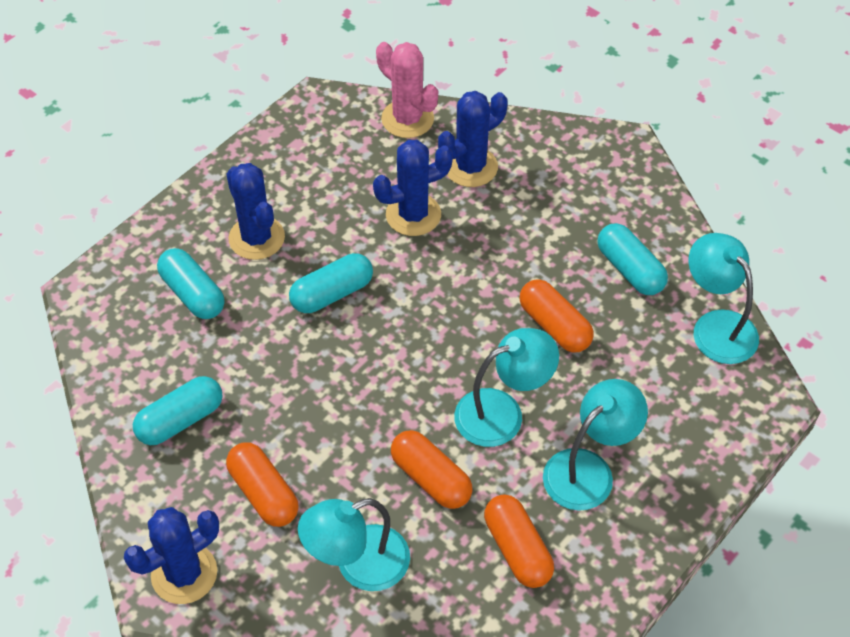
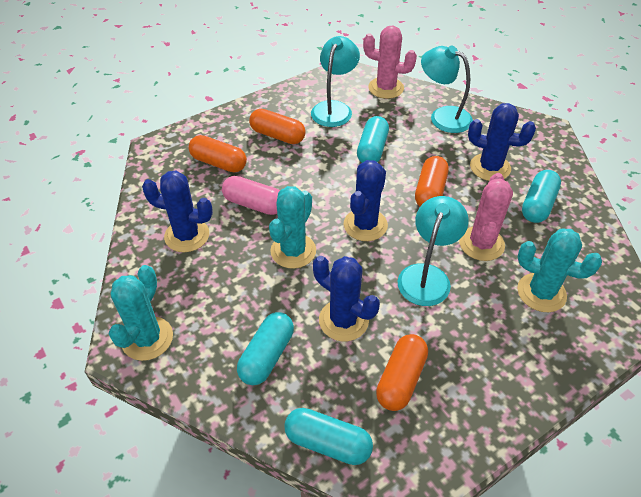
pink cactus: 1 -> 2
pink capsule: 0 -> 1
turquoise cactus: 0 -> 3
turquoise lamp: 4 -> 3

